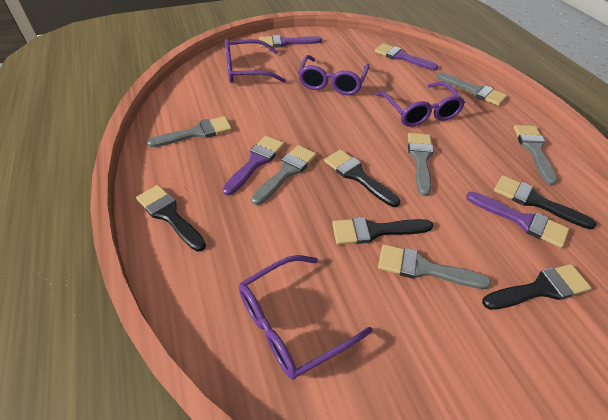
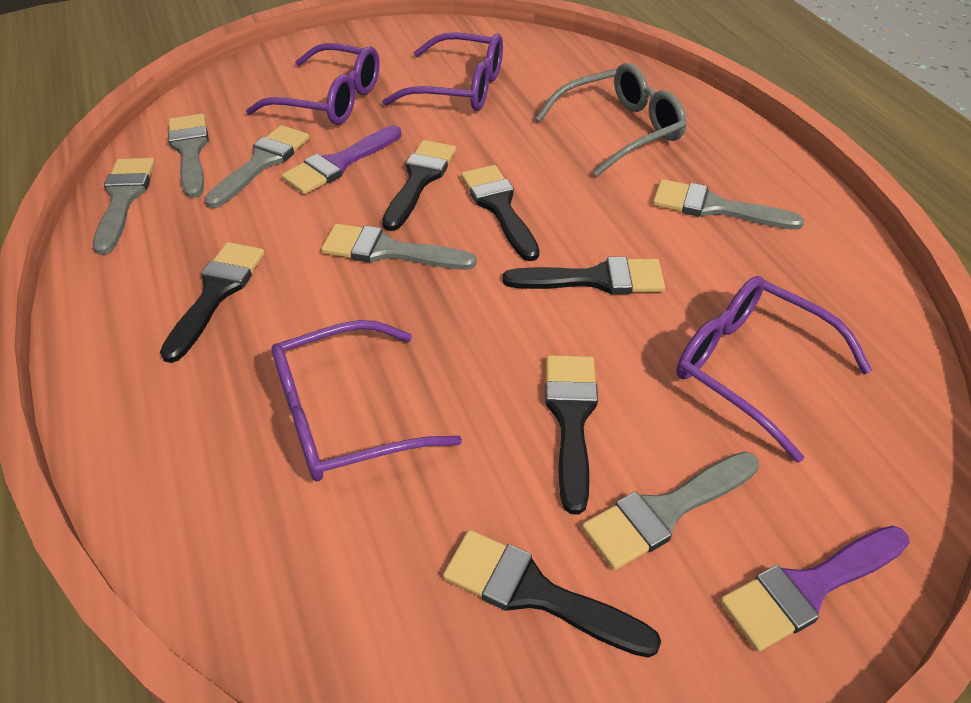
black brush: 5 -> 6
grey glasses: 0 -> 1
purple brush: 4 -> 2

